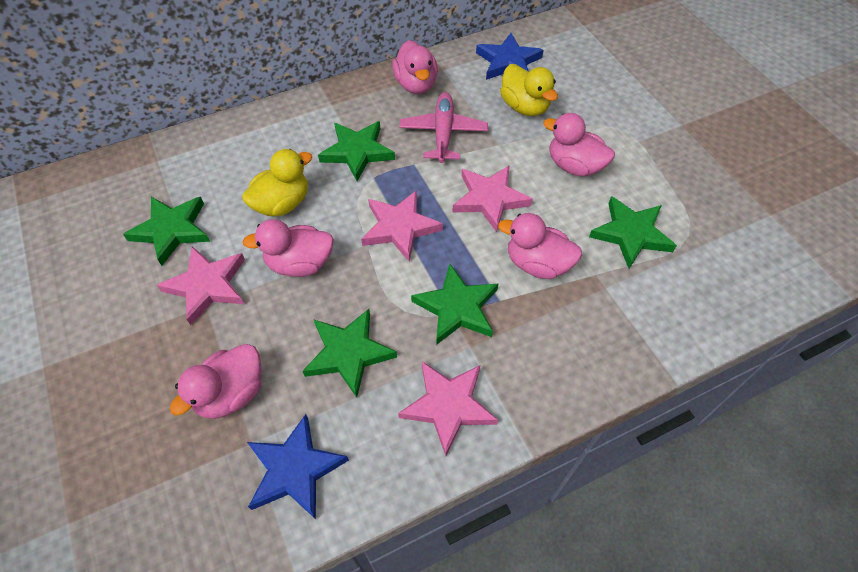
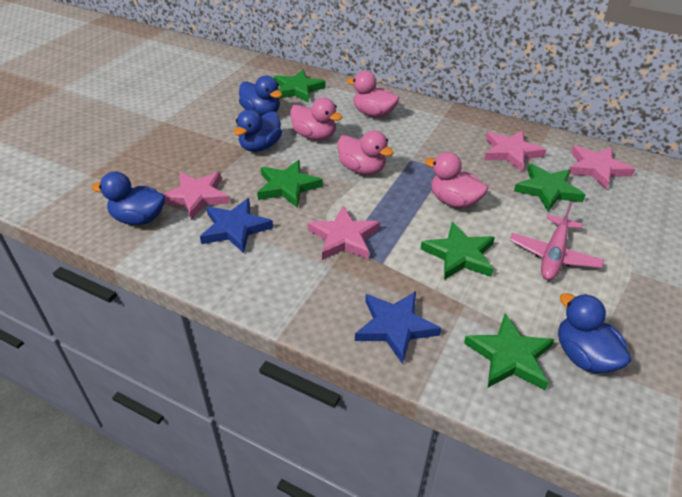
blue duck: 0 -> 4
pink duck: 5 -> 4
yellow duck: 2 -> 0

